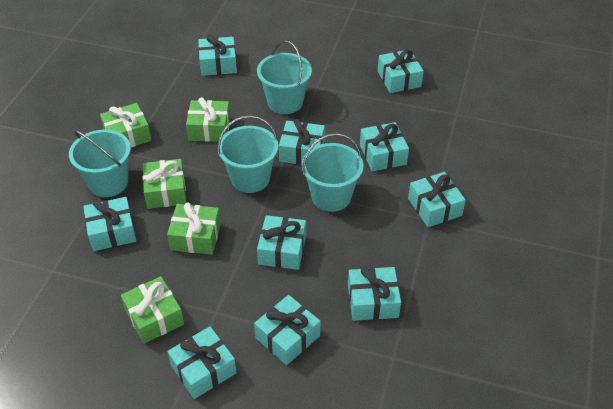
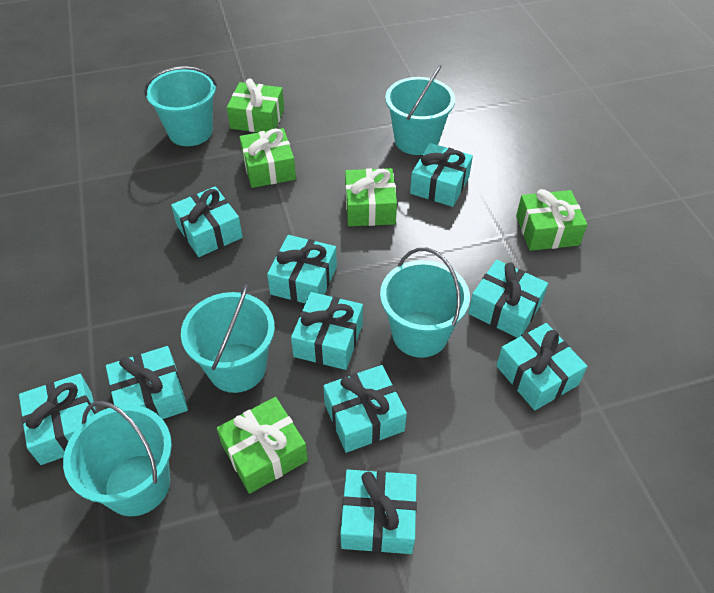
turquoise bucket: 4 -> 5

